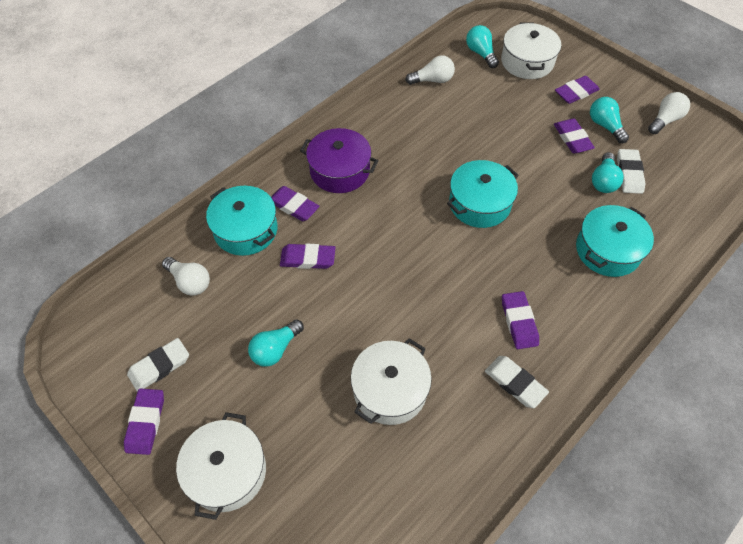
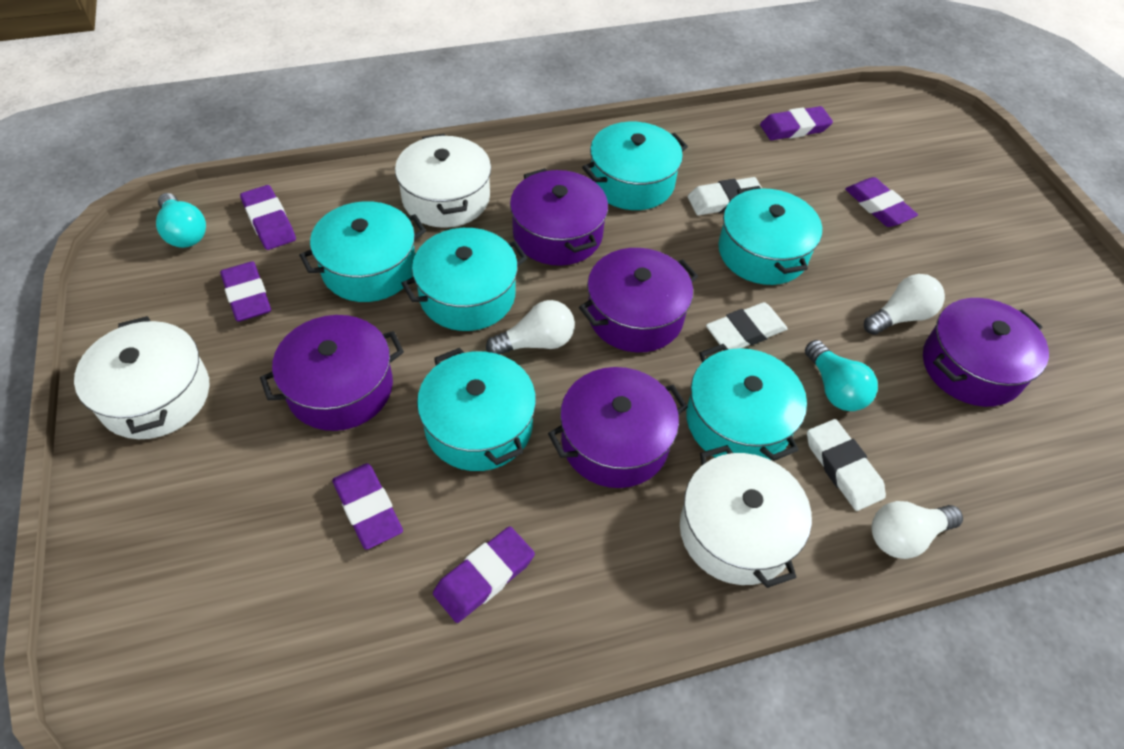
purple pot: 1 -> 5
turquoise light bulb: 4 -> 2
turquoise pot: 3 -> 6

